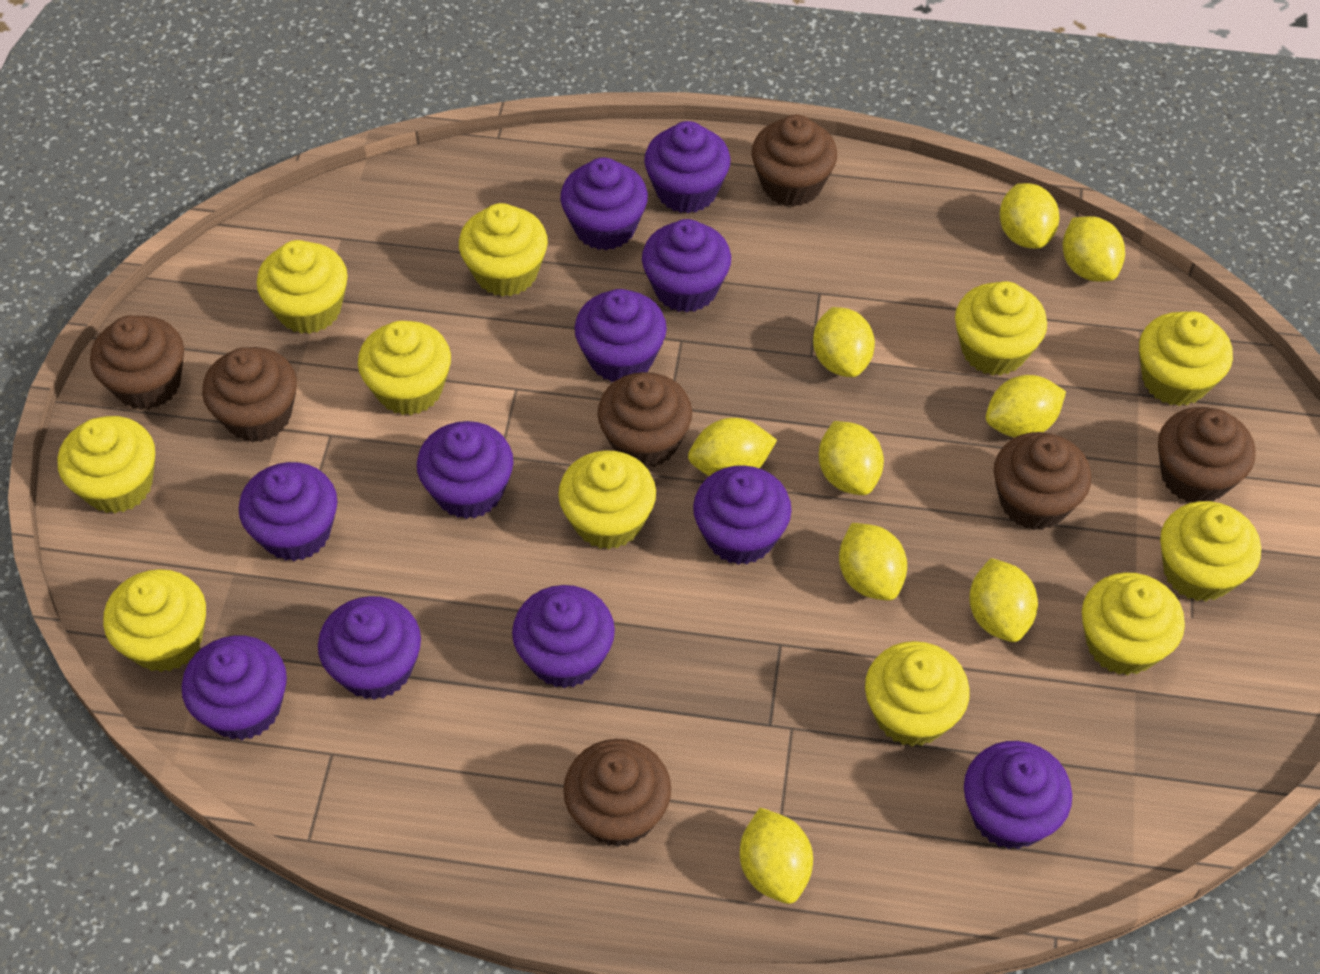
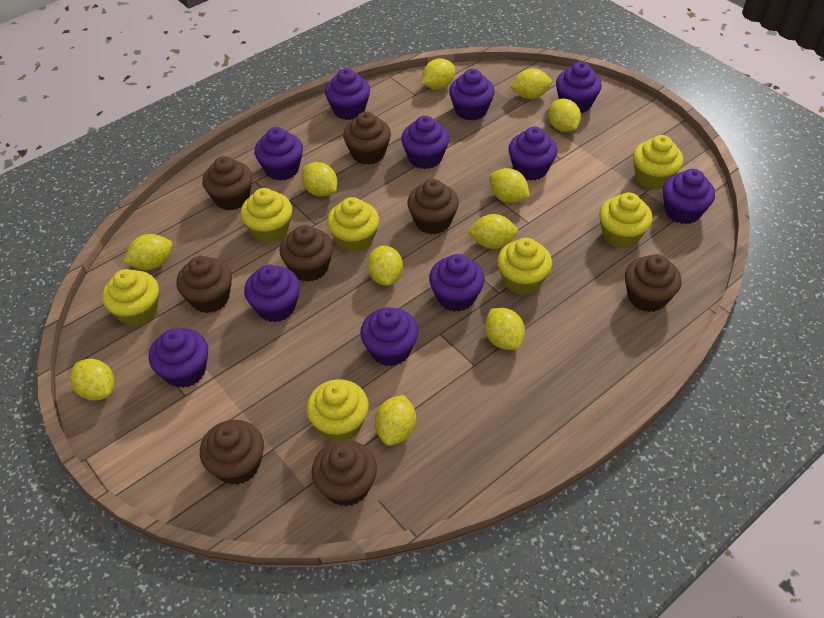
brown cupcake: 7 -> 8
yellow cupcake: 11 -> 7
yellow lemon: 9 -> 11

